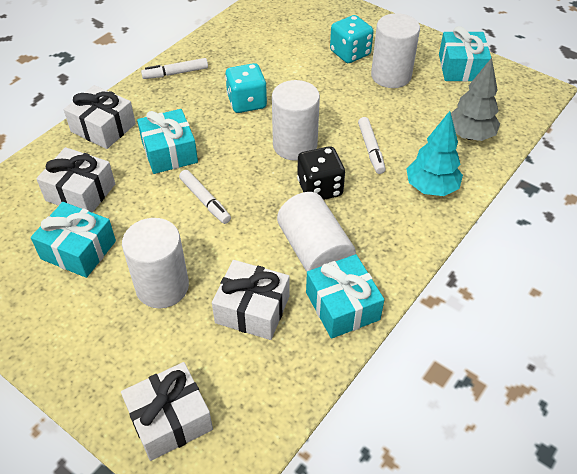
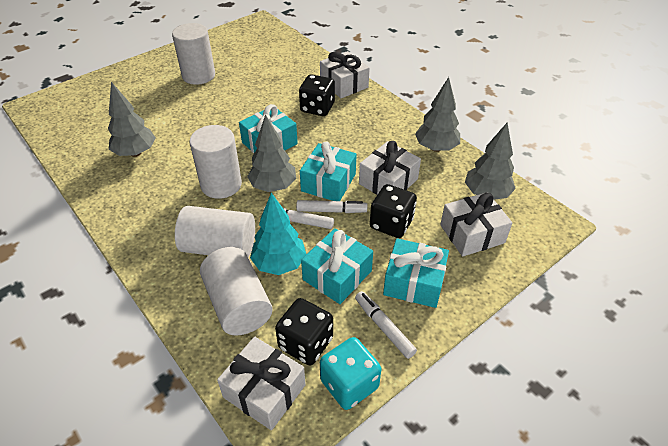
black dice: 1 -> 3
grey tree: 1 -> 4
turquoise dice: 2 -> 1

